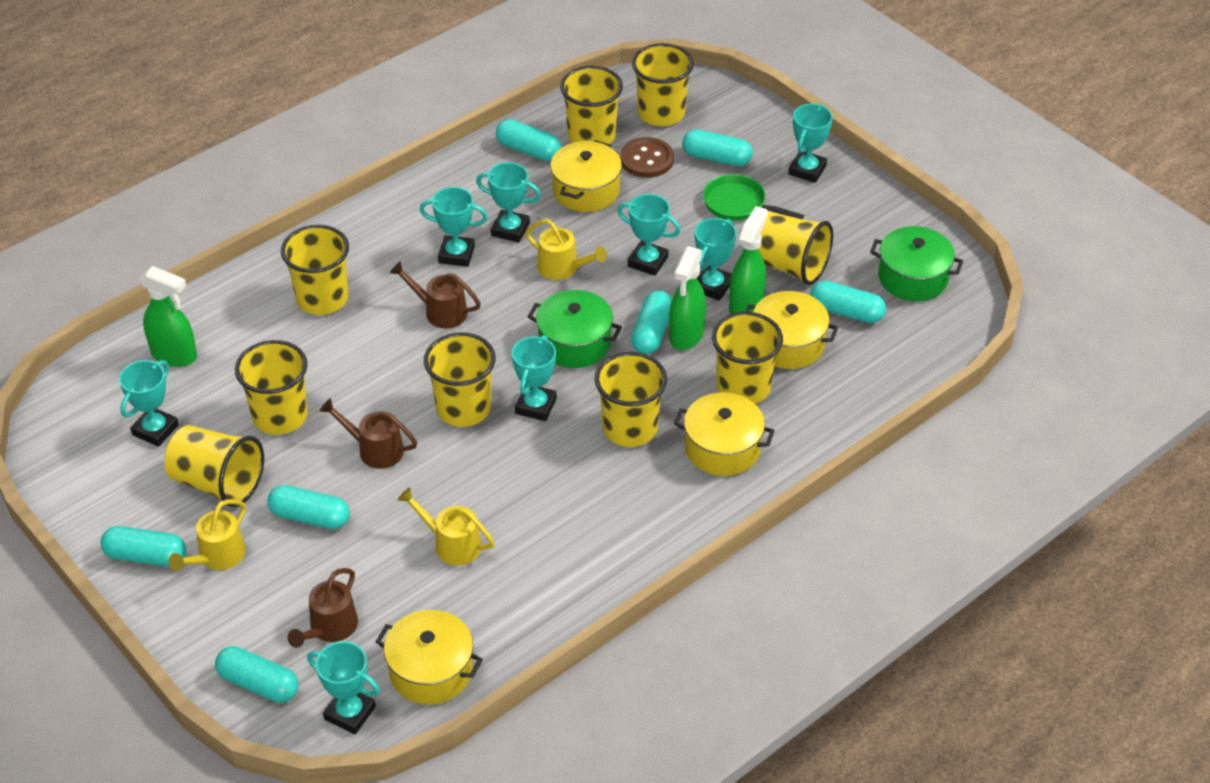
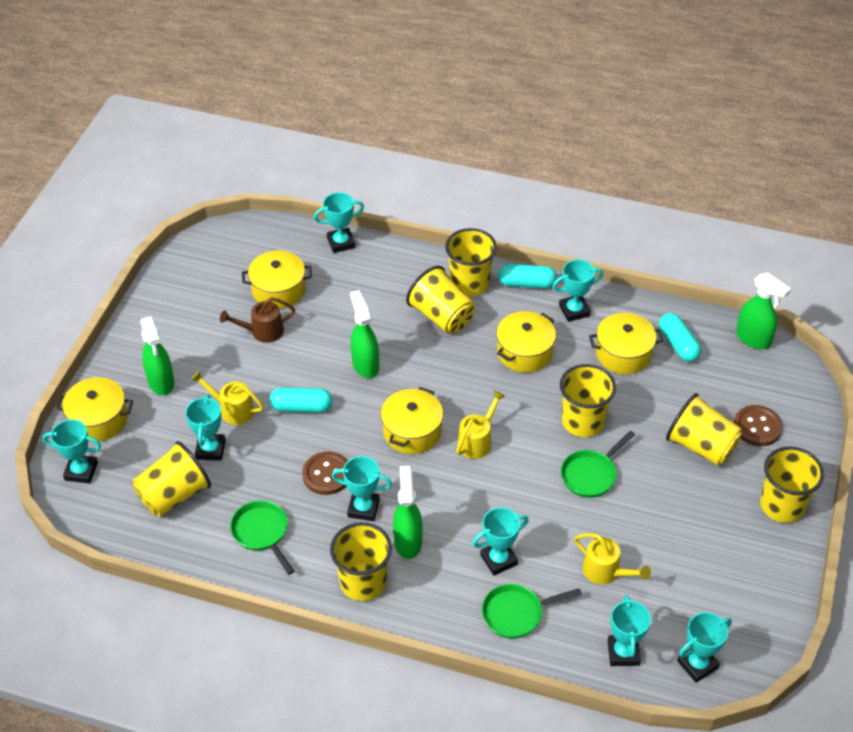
brown button: 1 -> 2
brown watering can: 3 -> 1
green pan: 1 -> 3
green pot: 2 -> 0
green spray bottle: 3 -> 4
turquoise capsule: 7 -> 3
yellow cup: 9 -> 7
yellow pot: 4 -> 5

